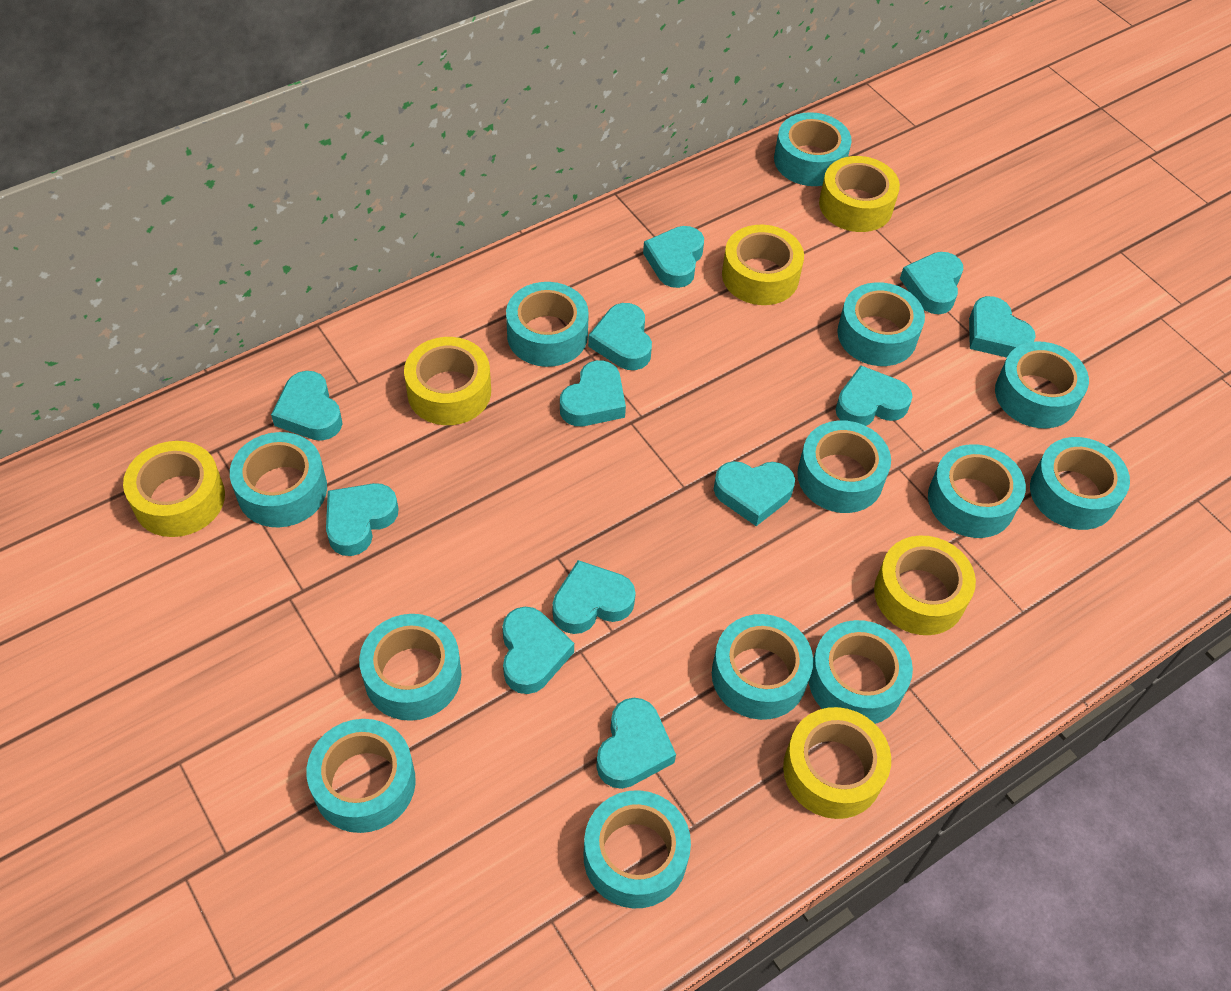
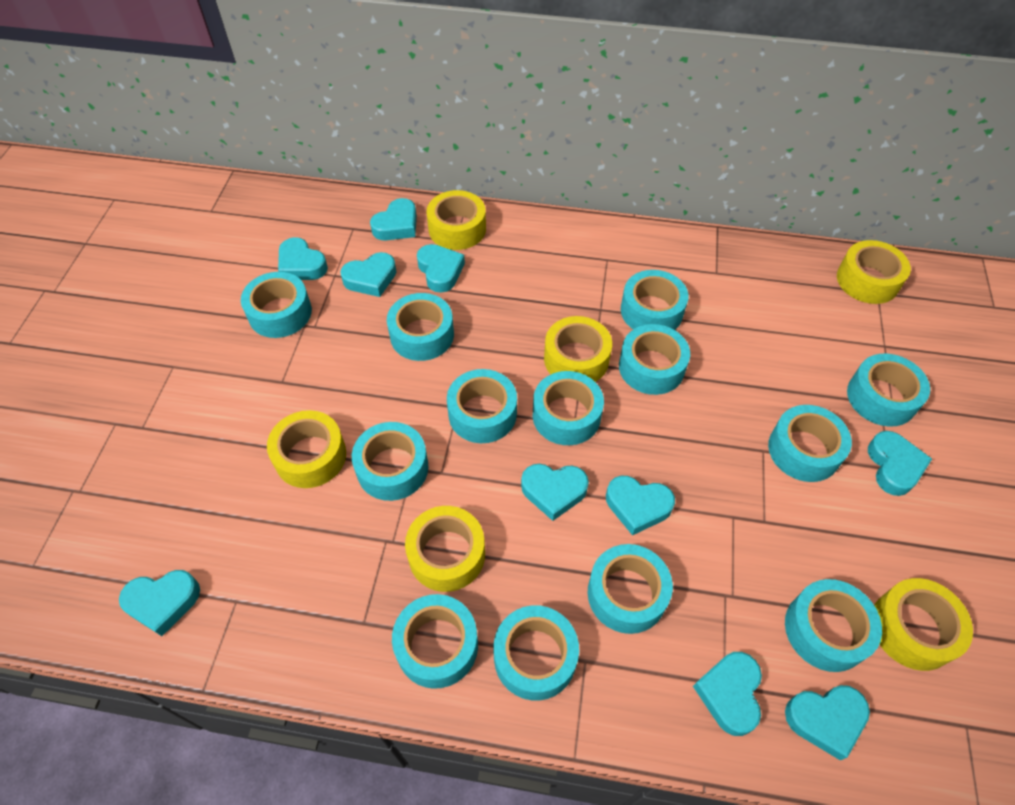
turquoise heart: 12 -> 10

